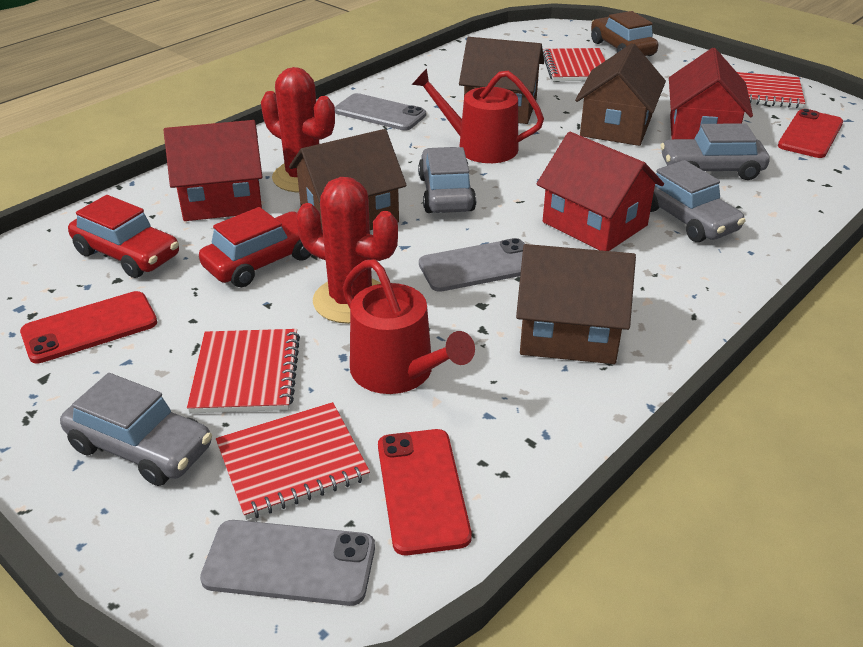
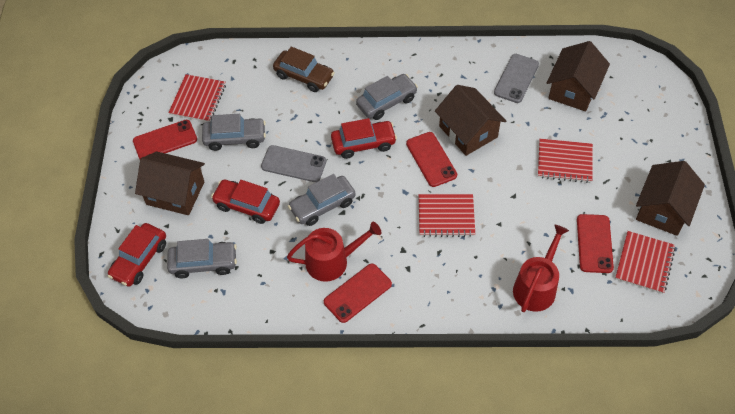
grey phone: 3 -> 2
red cactus: 2 -> 0
red car: 2 -> 3
red house: 3 -> 0
red phone: 3 -> 4

